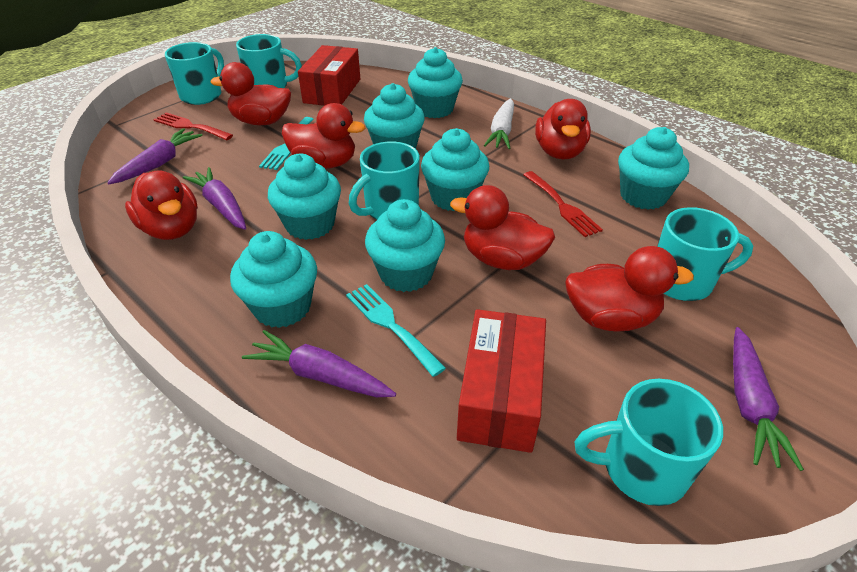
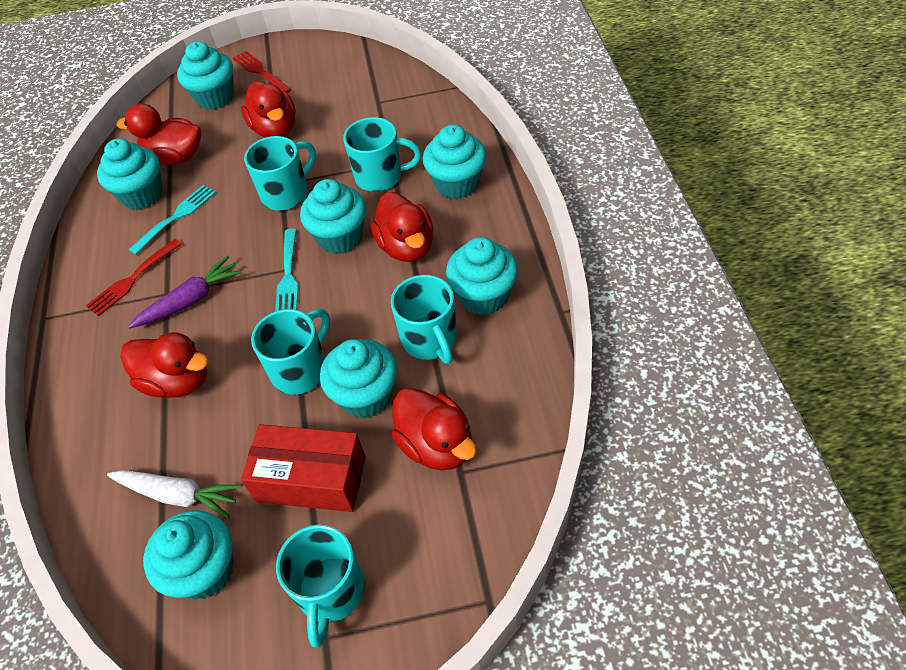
purple carrot: 4 -> 1
red box: 2 -> 1
red duck: 6 -> 5

